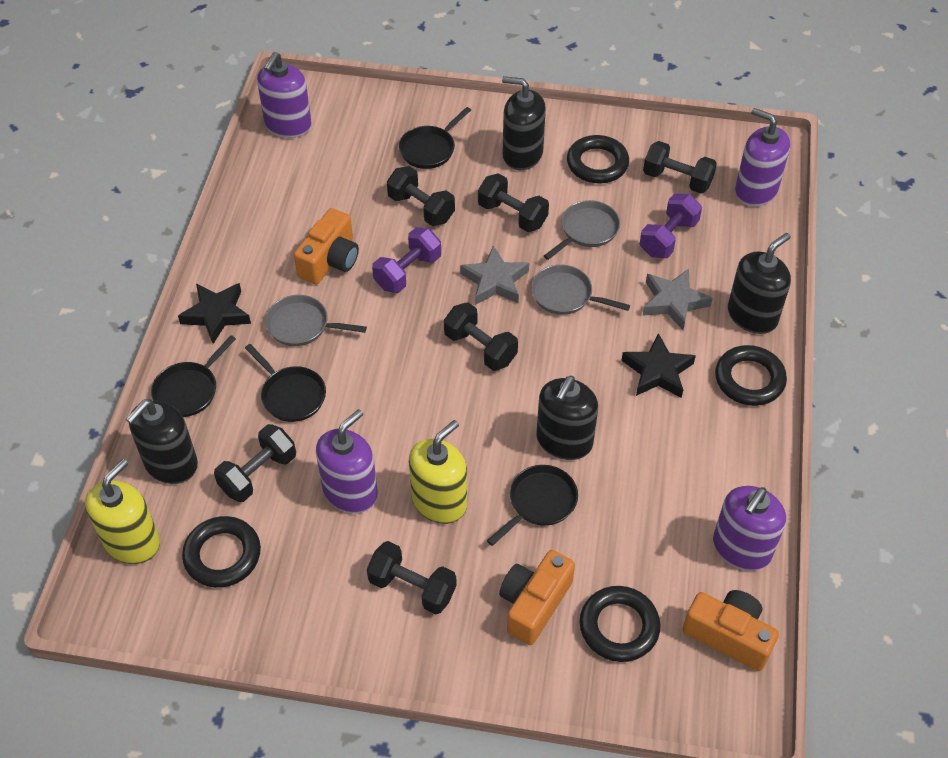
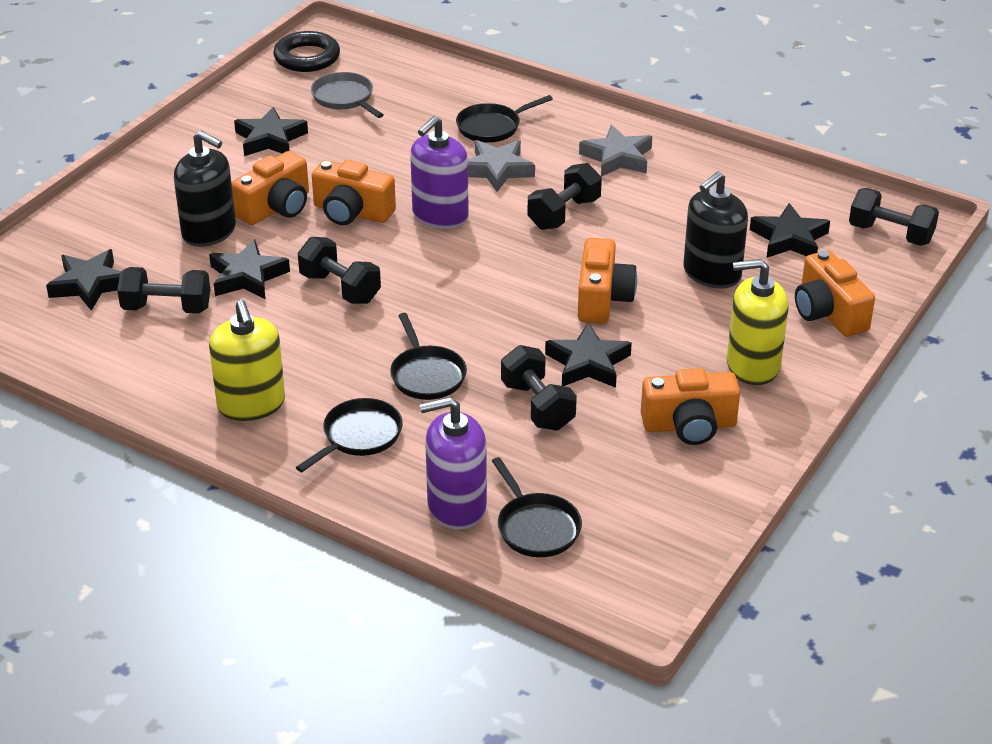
black dumbbell: 6 -> 5
black ring: 4 -> 1
black soap dispenser: 4 -> 2
black star: 2 -> 5
grey pan: 3 -> 1
orange camera: 3 -> 5
purple dumbbell: 2 -> 0
purple soap dispenser: 4 -> 2

